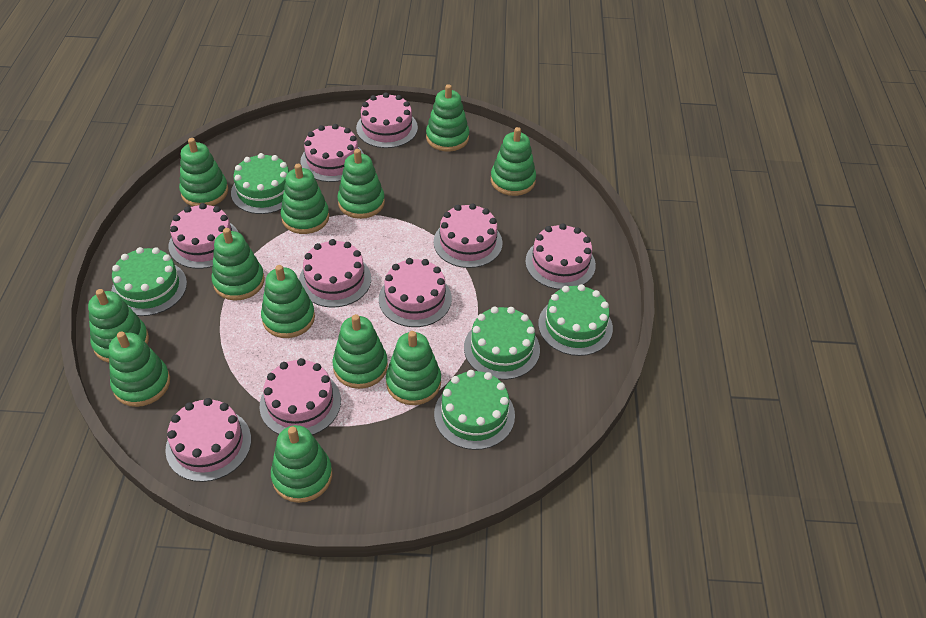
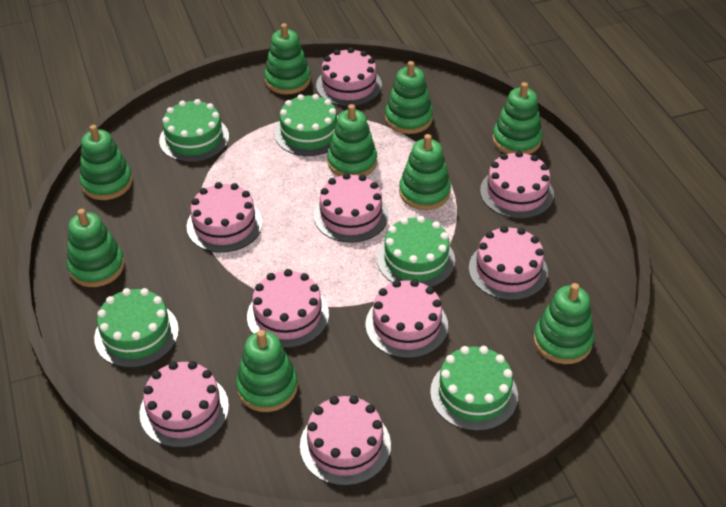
green stacking toy: 12 -> 9

